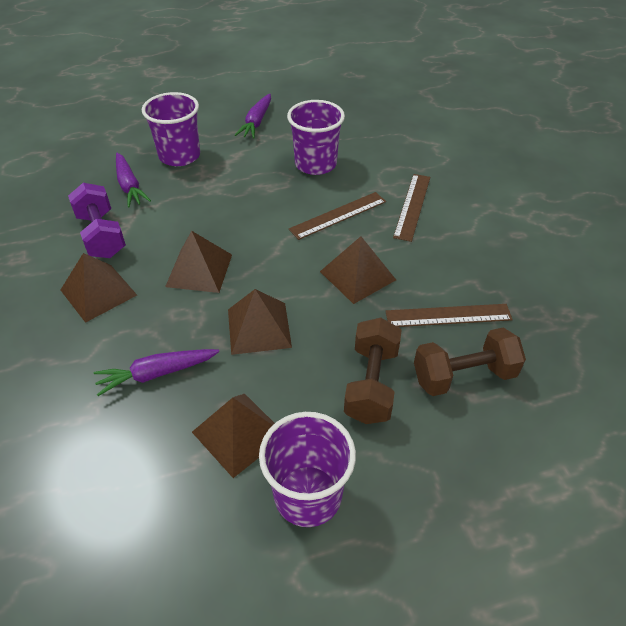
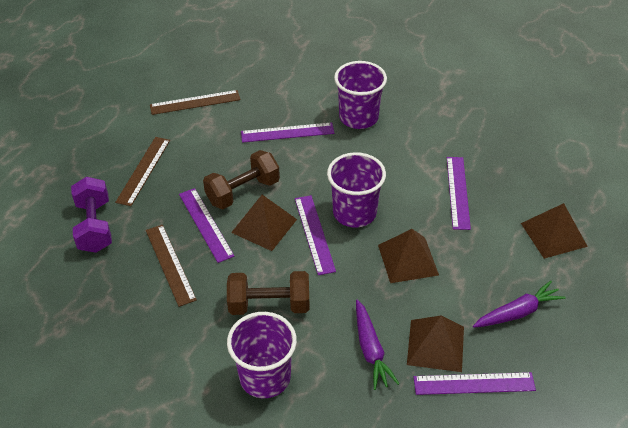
brown pyramid: 5 -> 4
purple carrot: 3 -> 2
purple ruler: 0 -> 5

